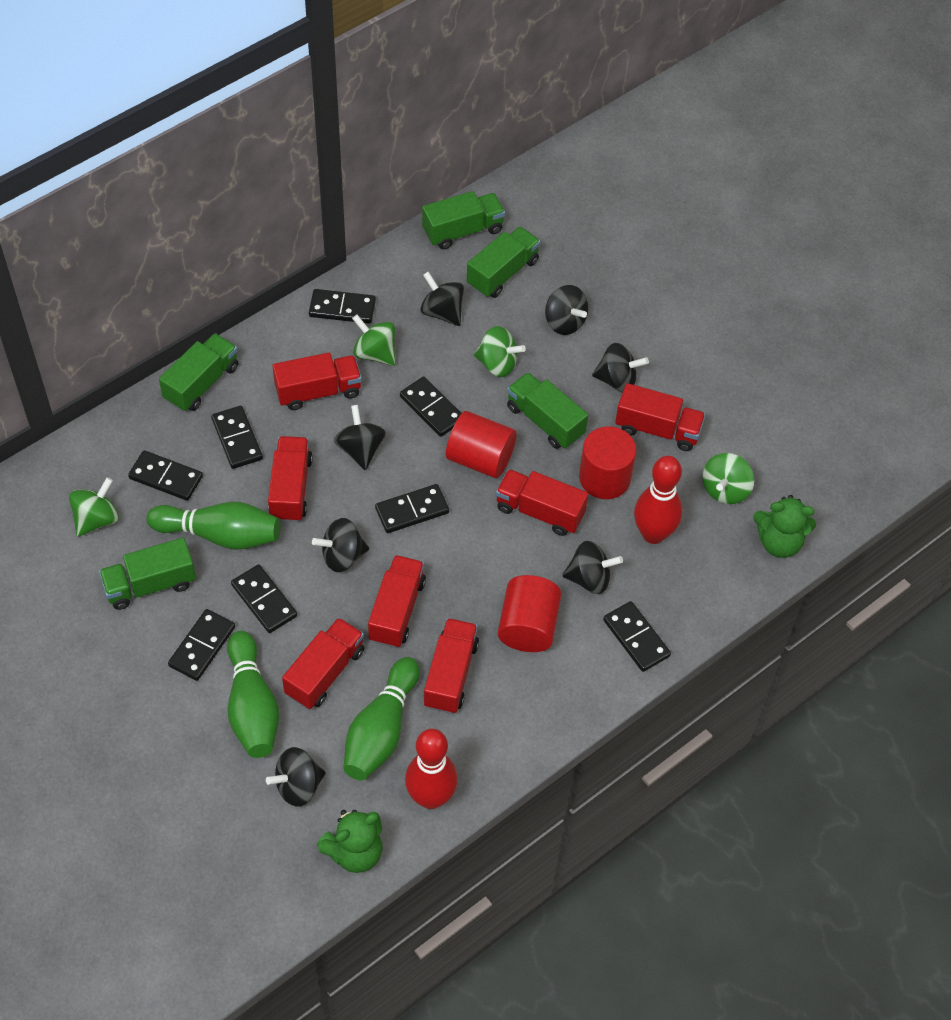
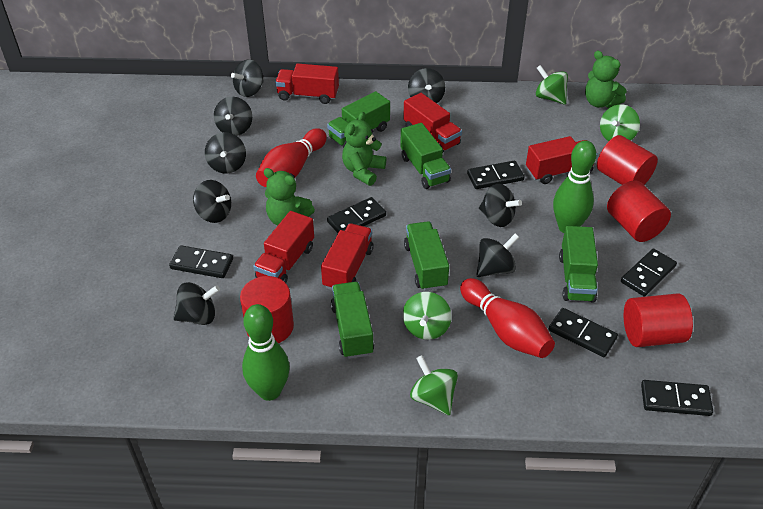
black domino: 8 -> 6
black spinning top: 7 -> 8
green bowling pin: 3 -> 2
green teddy bear: 2 -> 3
red cylinder: 3 -> 4
red truck: 7 -> 5

